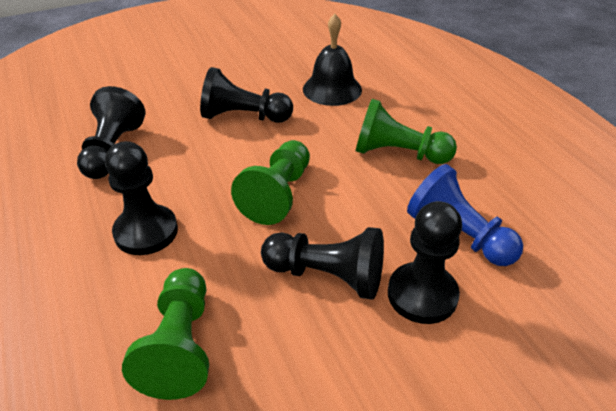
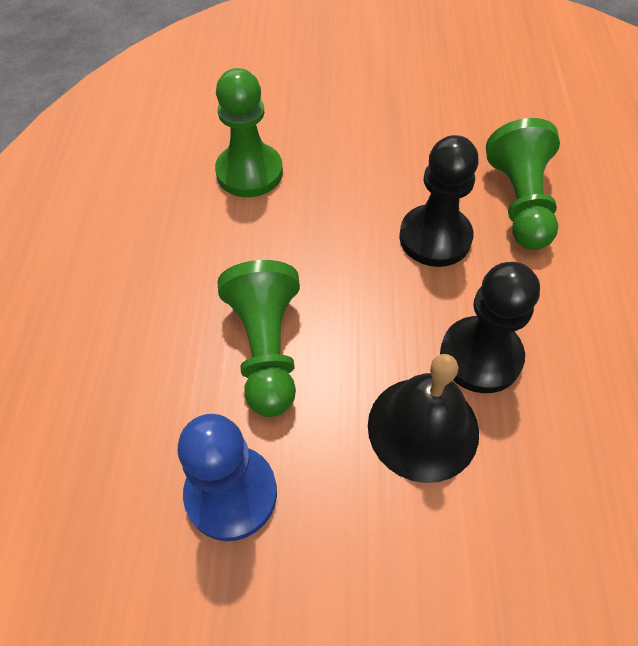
black pawn: 5 -> 2

